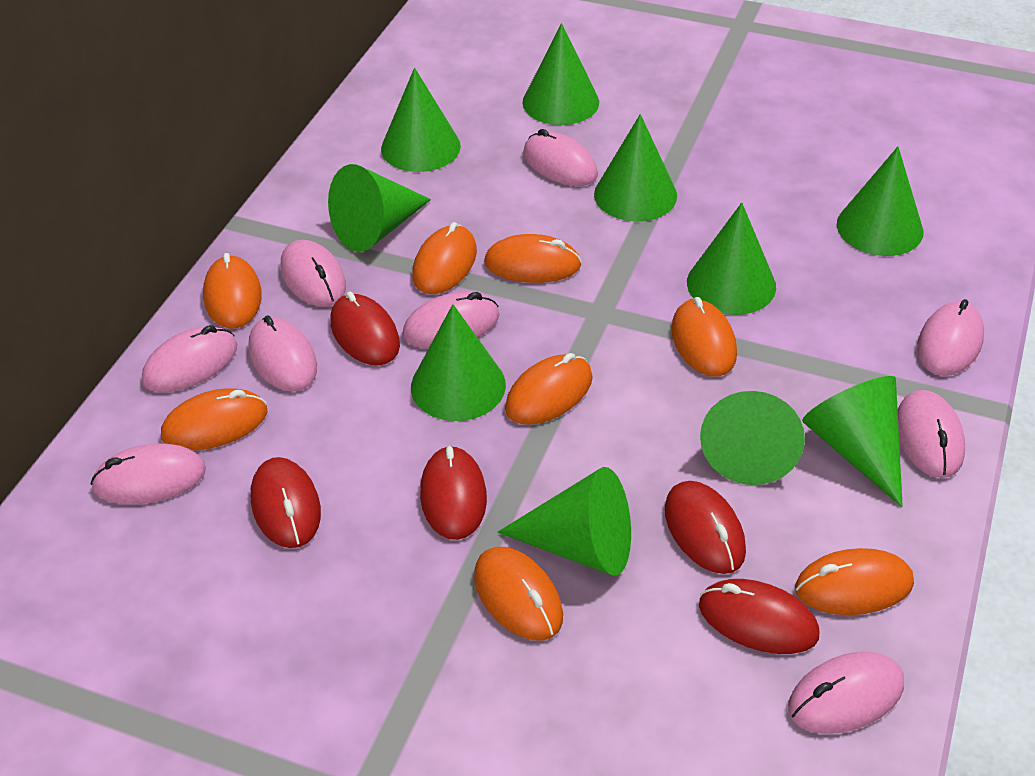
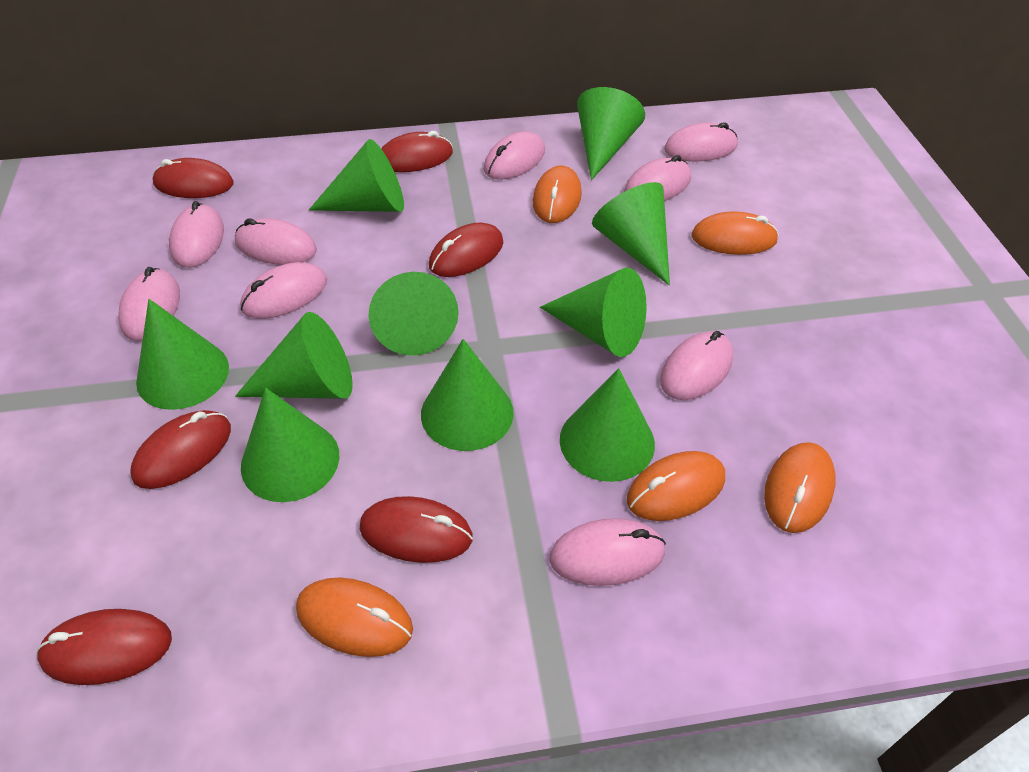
orange mouse: 8 -> 5
red mouse: 5 -> 6

